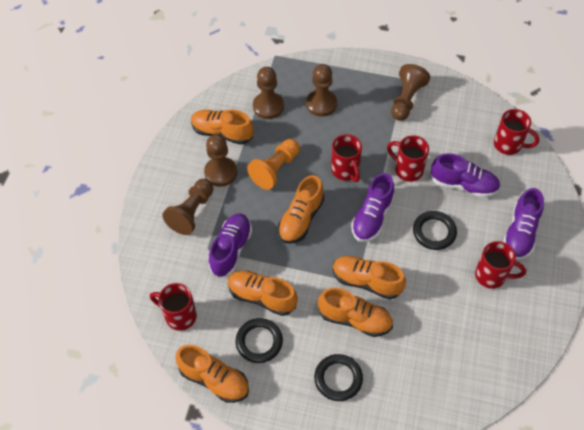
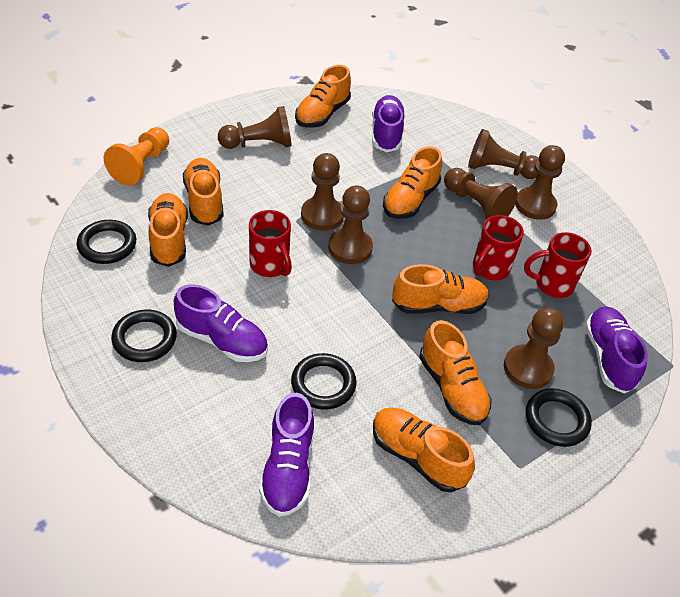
black ring: 3 -> 4
brown pawn: 5 -> 7
orange shoe: 6 -> 7
red mug: 5 -> 3

